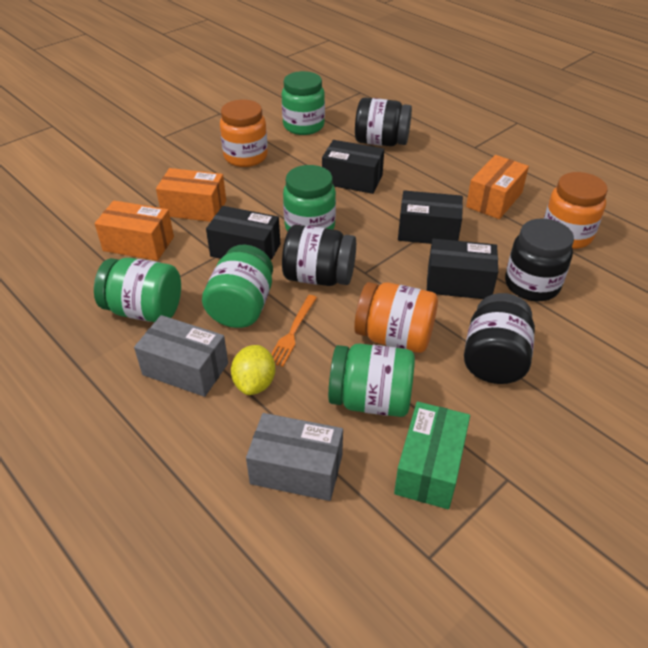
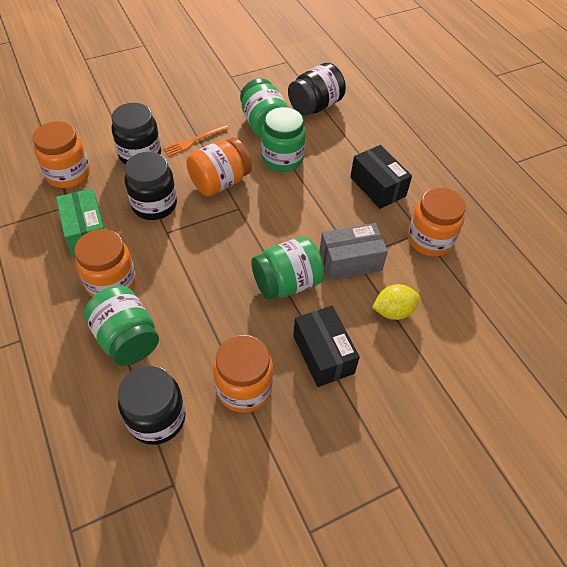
black box: 4 -> 2
green jar: 5 -> 4
grey box: 2 -> 1
orange box: 3 -> 0
orange jar: 3 -> 5

